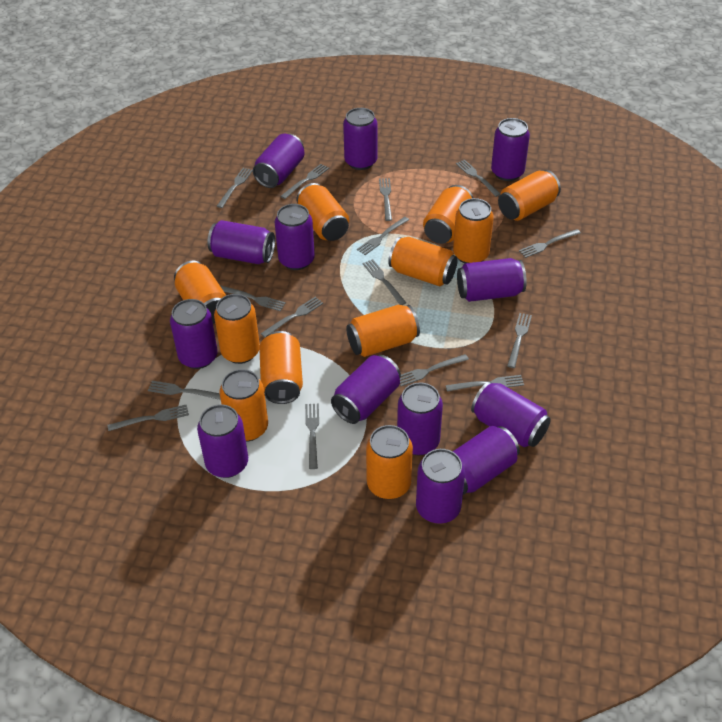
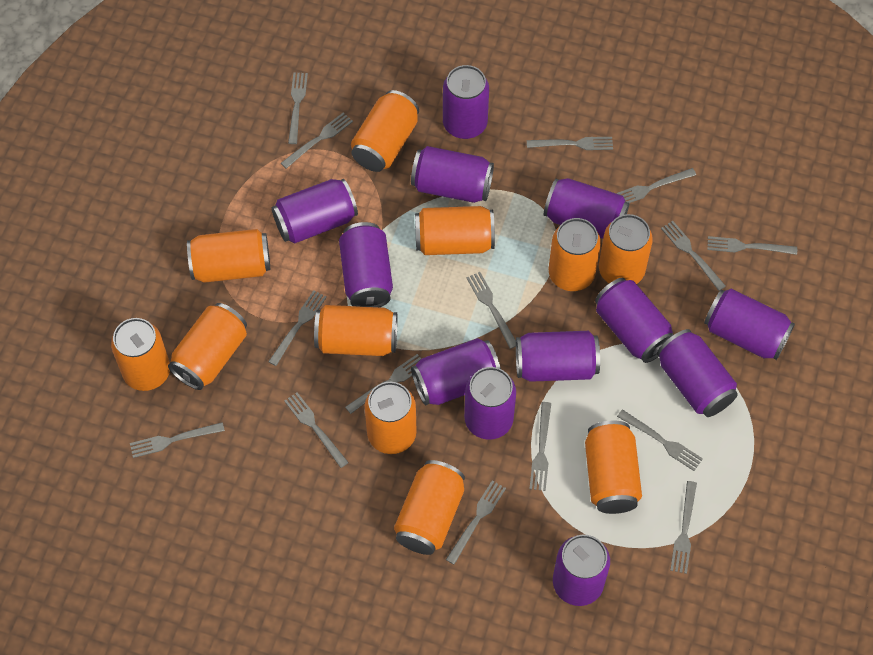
purple can: 13 -> 12

